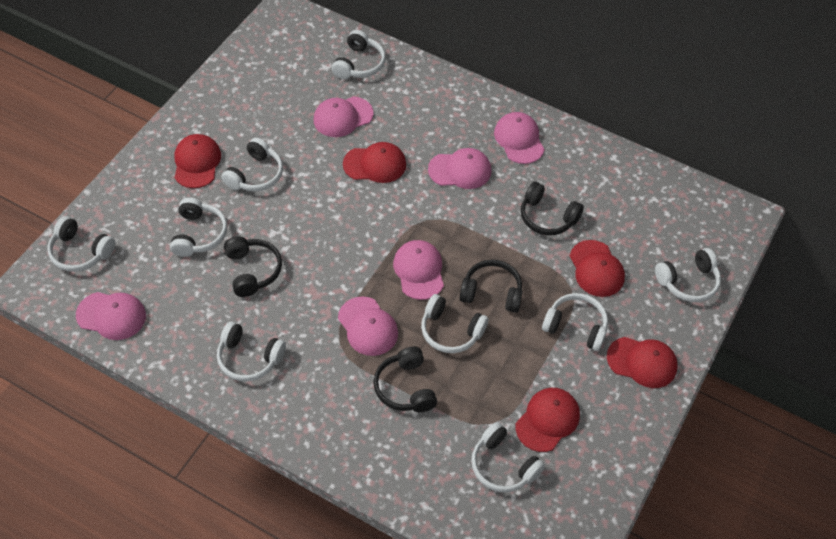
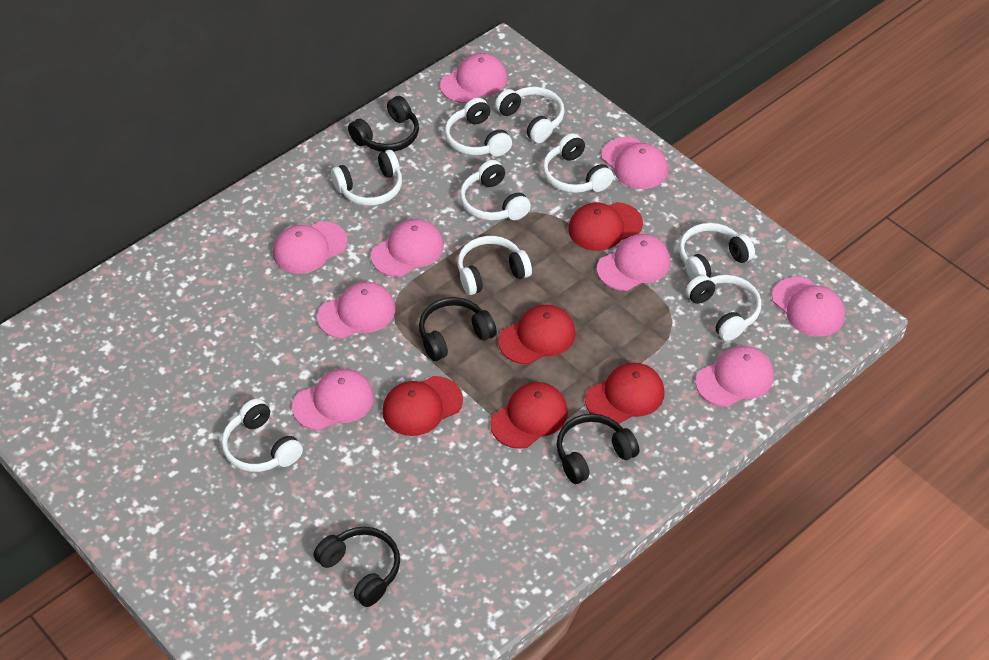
pink cap: 6 -> 9

